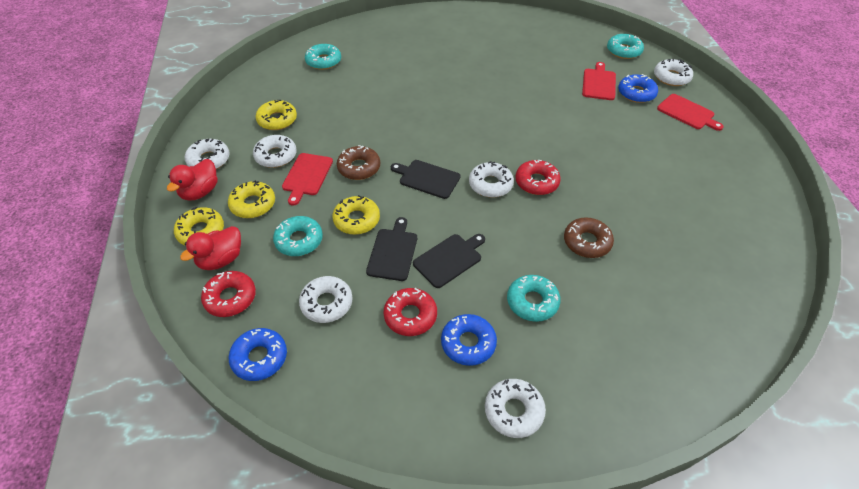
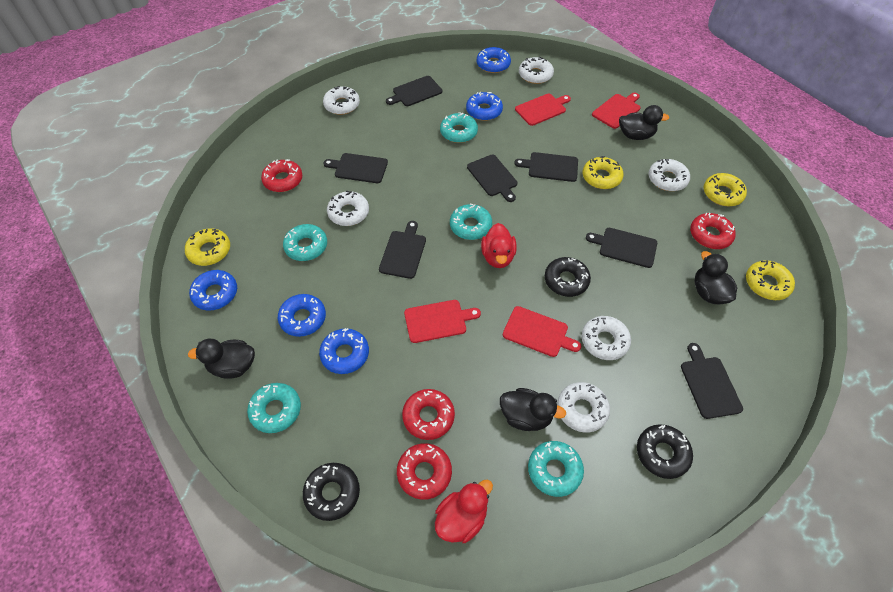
black cutting board: 3 -> 7
black donut: 0 -> 3
black duck: 0 -> 4
blue donut: 3 -> 5
brown donut: 2 -> 0
red cutting board: 3 -> 4
red donut: 3 -> 4
turquoise donut: 4 -> 5

